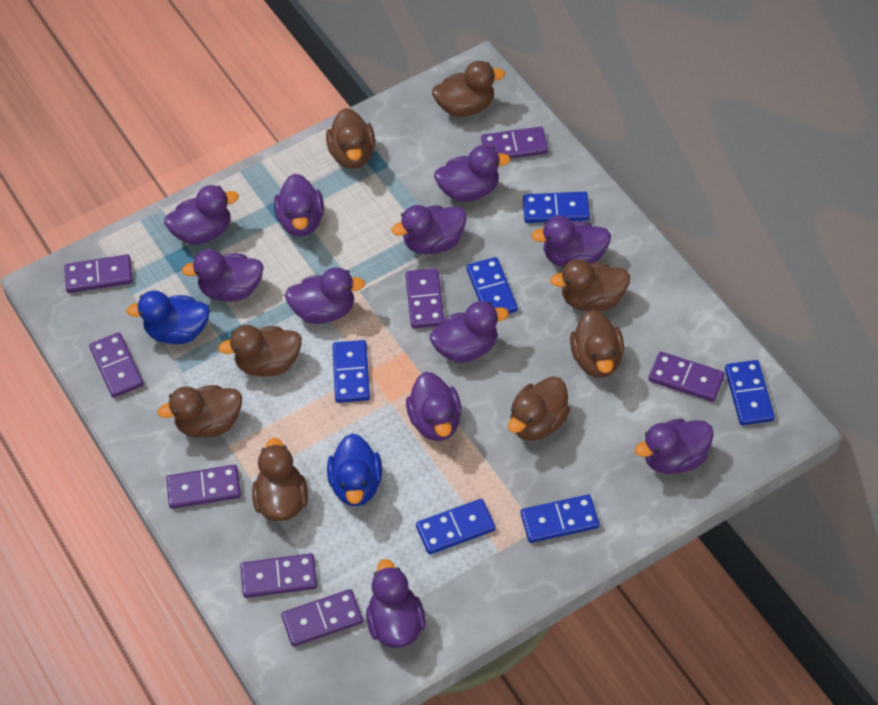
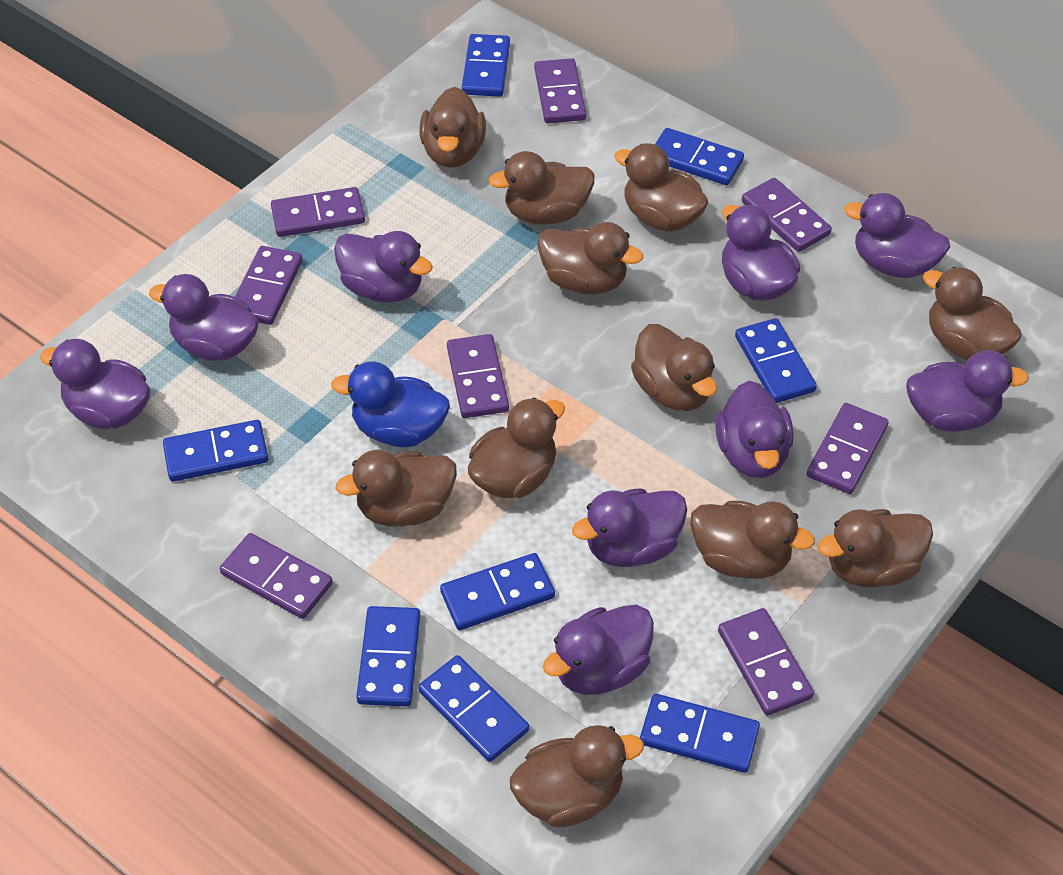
blue domino: 6 -> 8
blue duck: 2 -> 1
brown duck: 8 -> 11
purple duck: 11 -> 9

